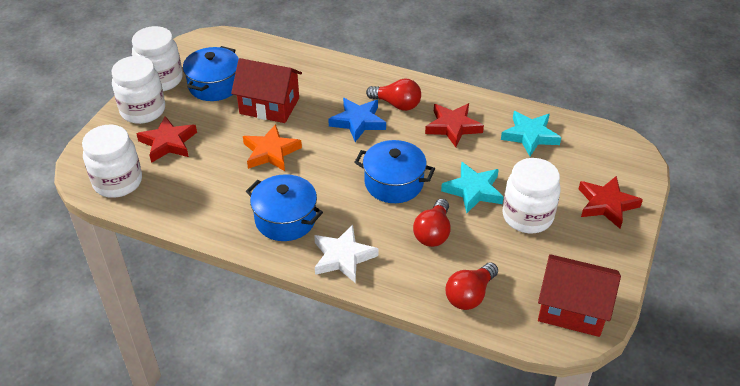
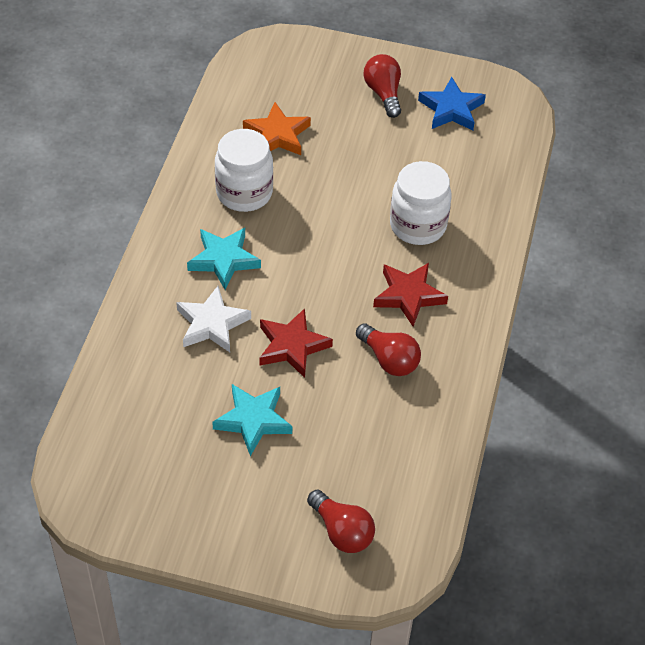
blue pot: 3 -> 0
red house: 2 -> 0
red star: 3 -> 2
white jar: 4 -> 2

